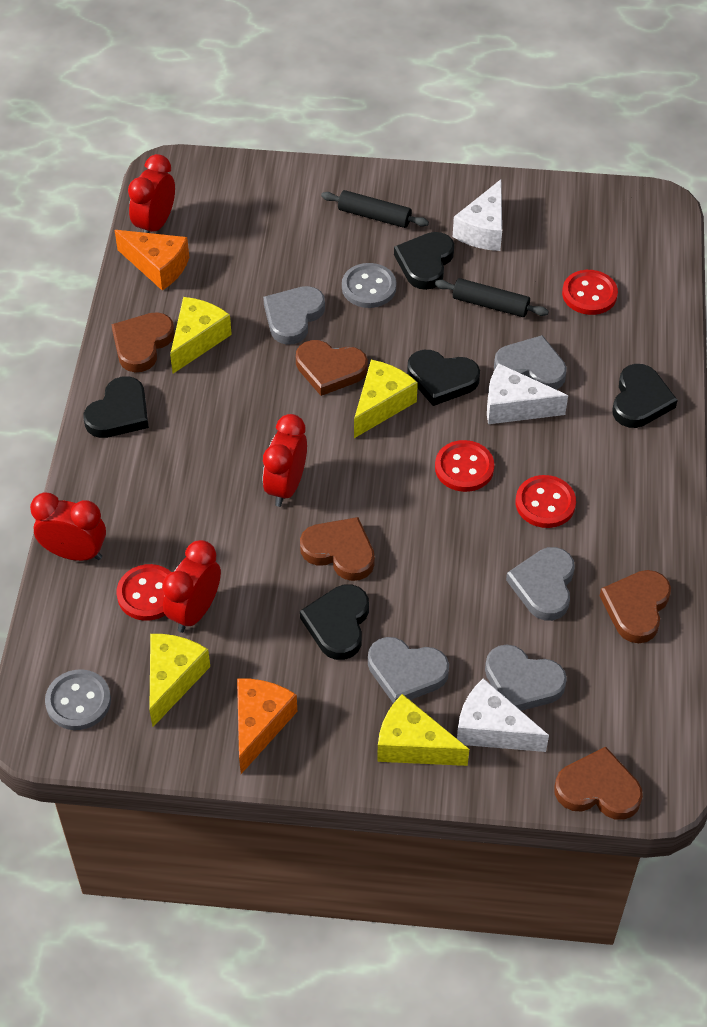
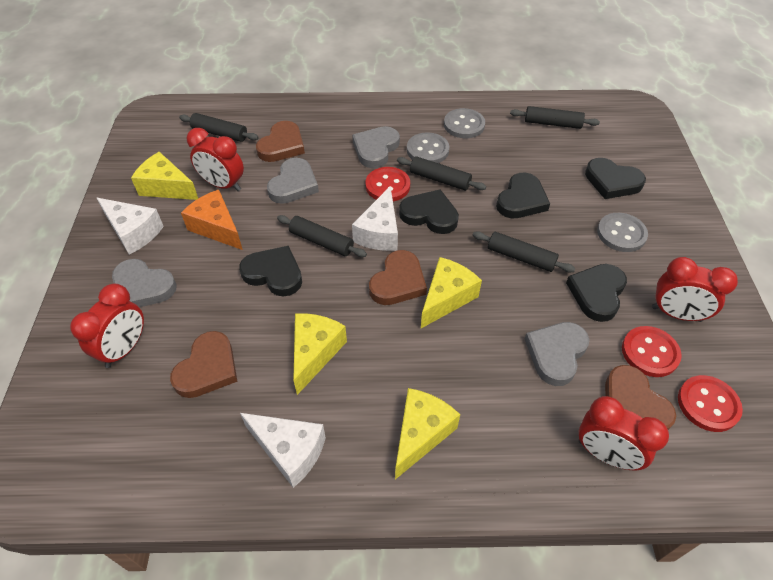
black rolling pin: 2 -> 5
brown heart: 5 -> 4
grey button: 2 -> 3
grey heart: 5 -> 4
orange cheese: 2 -> 1
red button: 4 -> 3

